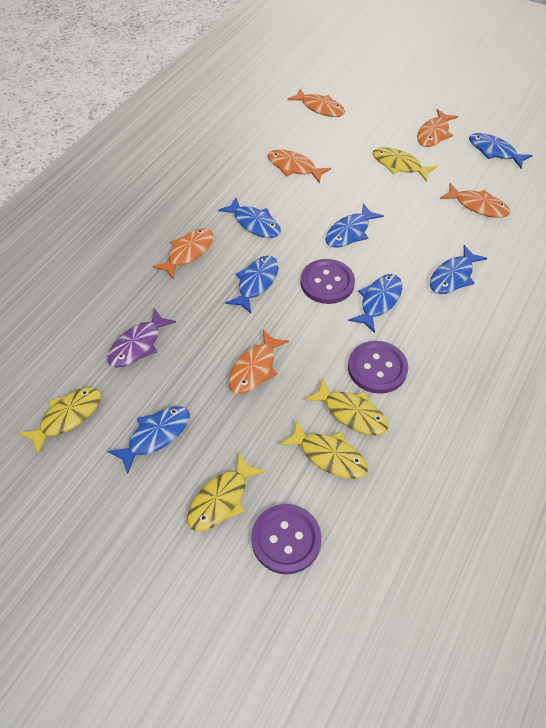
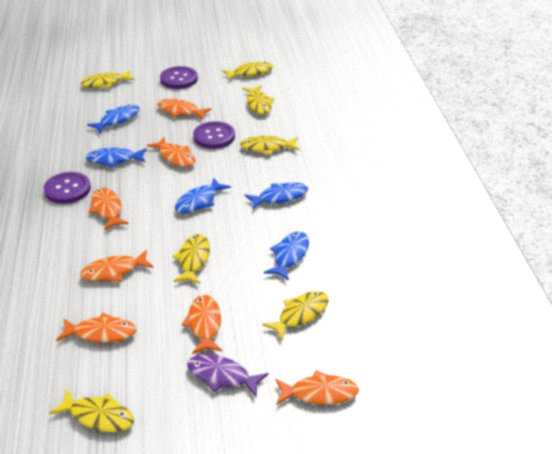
blue fish: 7 -> 5
orange fish: 6 -> 7
yellow fish: 5 -> 7

